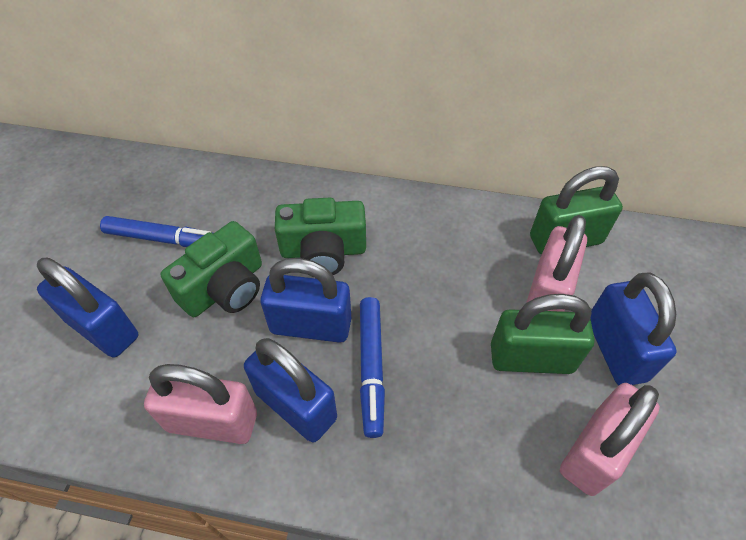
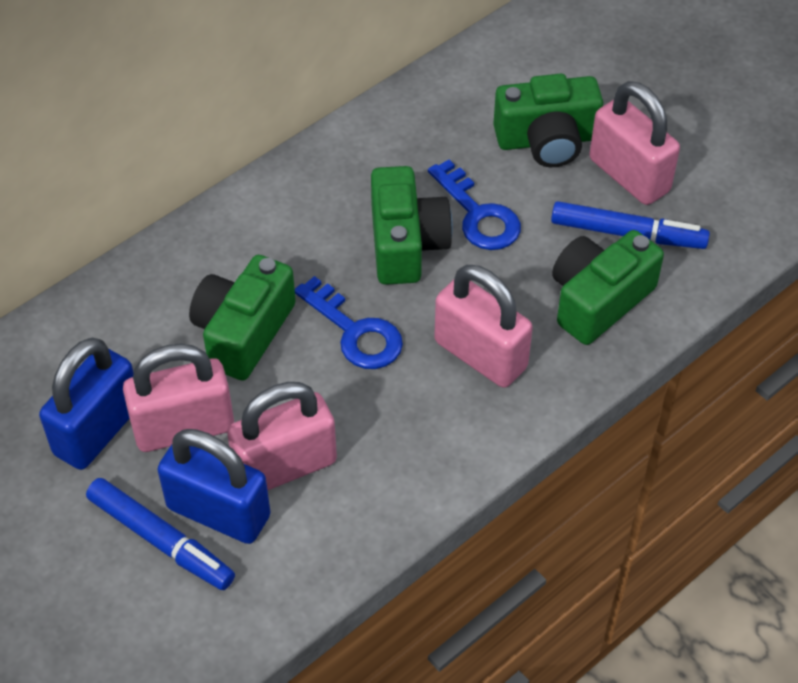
blue key: 0 -> 2
blue padlock: 4 -> 2
green camera: 2 -> 4
green padlock: 2 -> 0
pink padlock: 3 -> 4

